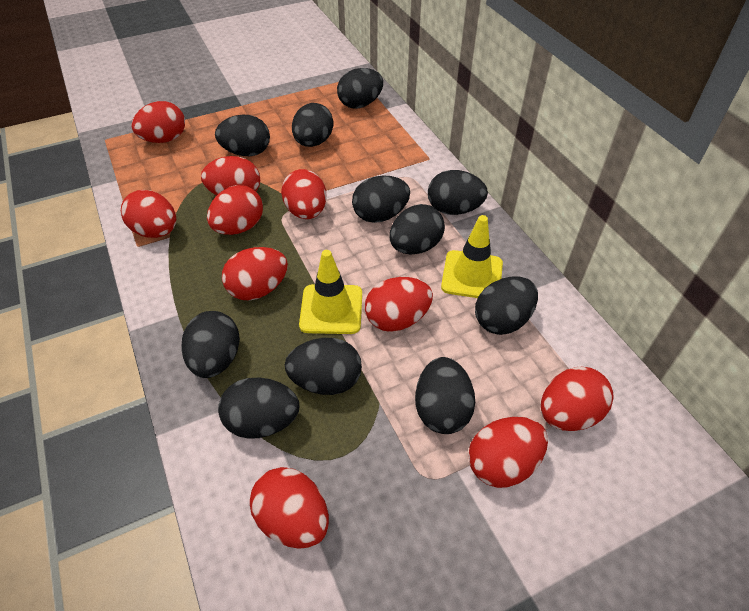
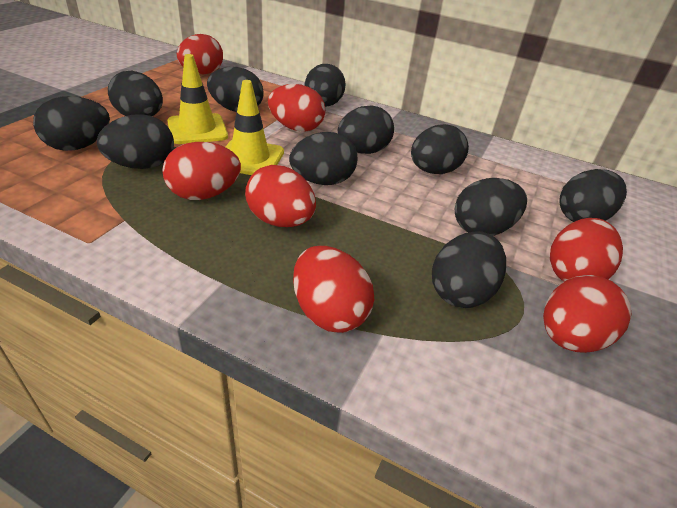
red egg: 10 -> 7

